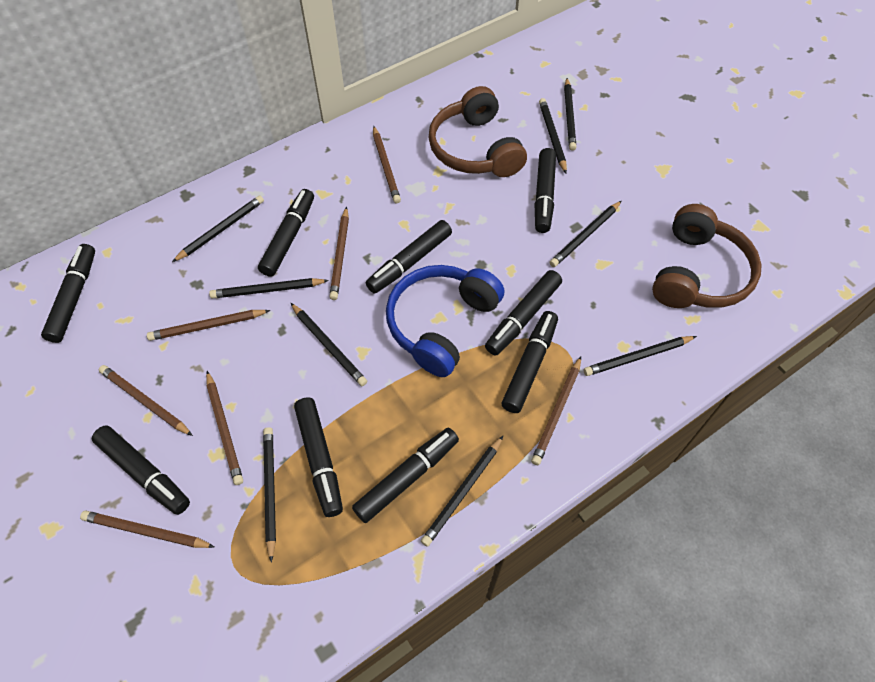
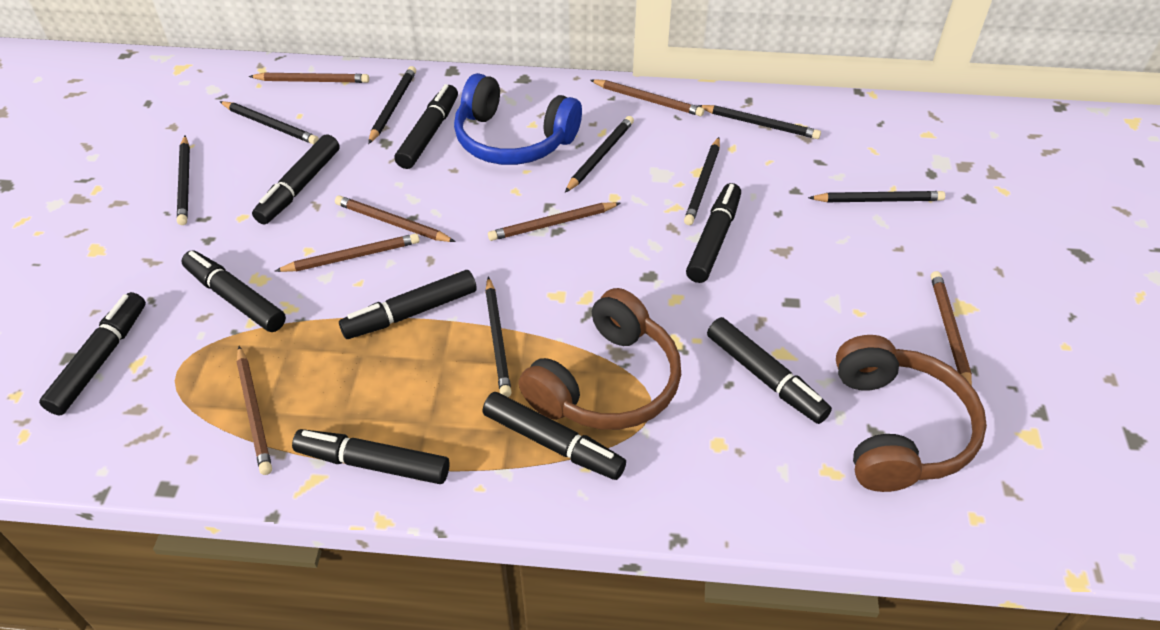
black pencil: 9 -> 8

